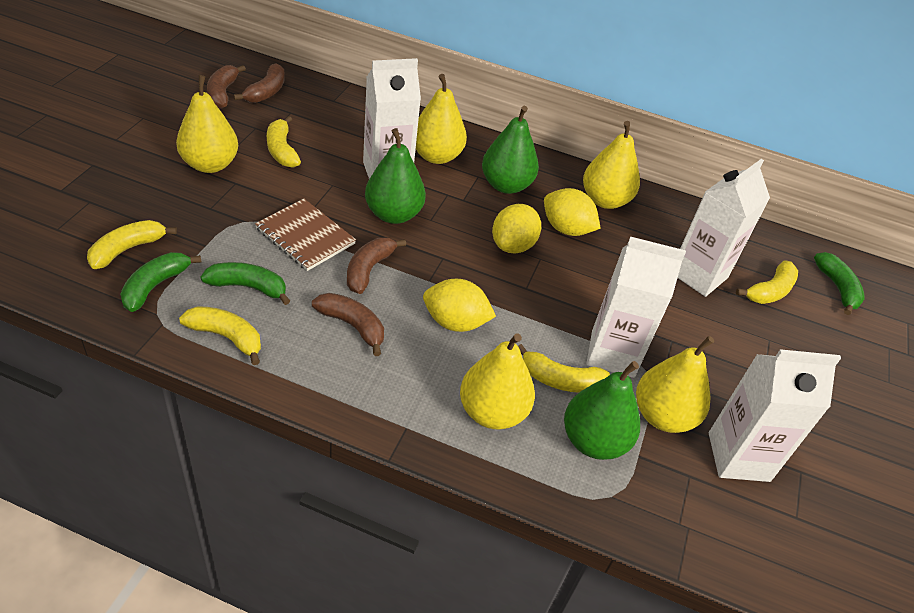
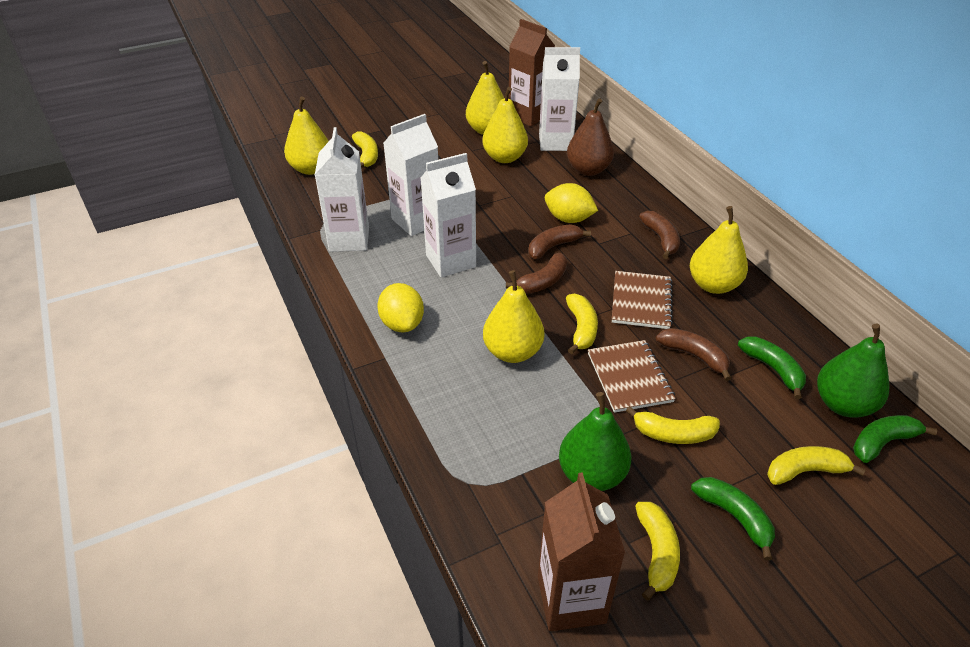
brown carton: 0 -> 2
brown notebook: 1 -> 2
brown pear: 0 -> 1
green pear: 3 -> 2
yellow lemon: 3 -> 2

